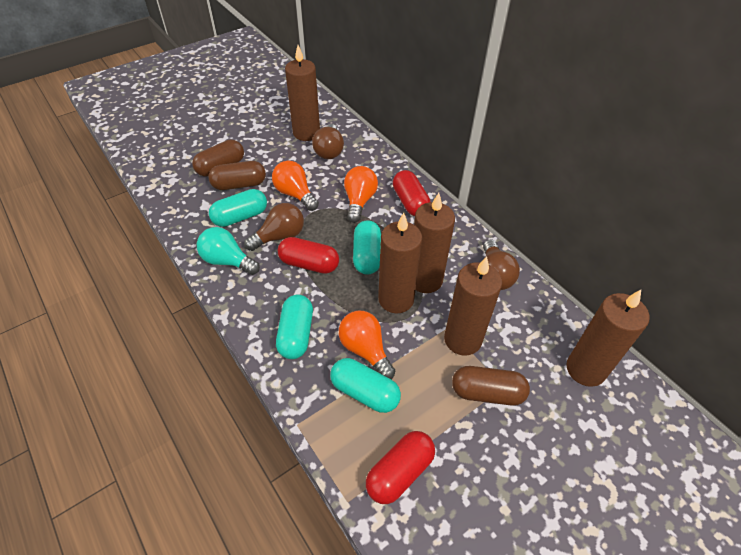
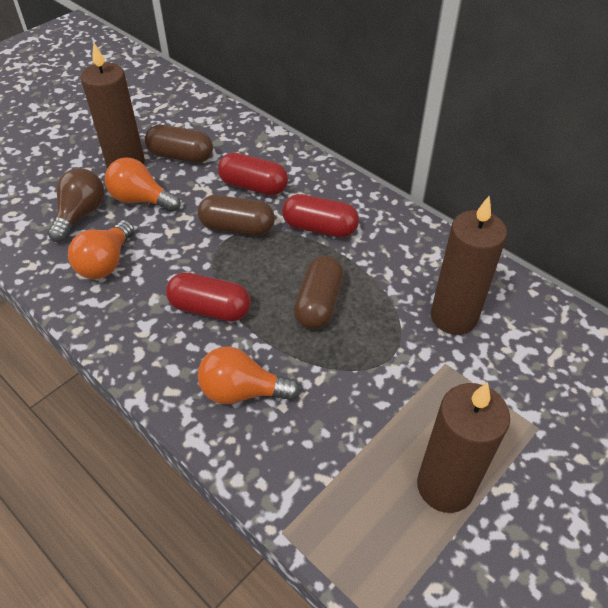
brown candle: 5 -> 3
brown light bulb: 3 -> 1
turquoise capsule: 4 -> 0
turquoise light bulb: 1 -> 0

